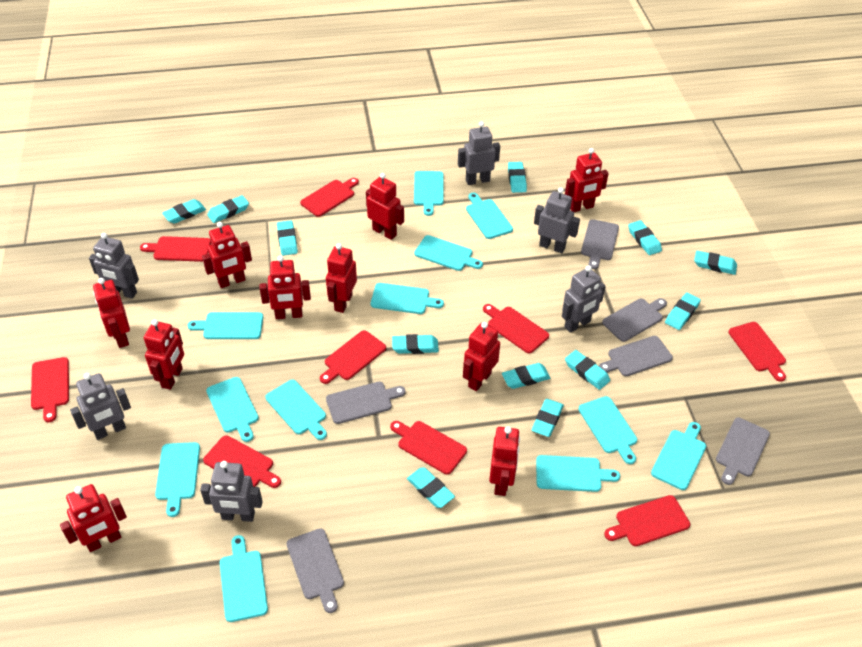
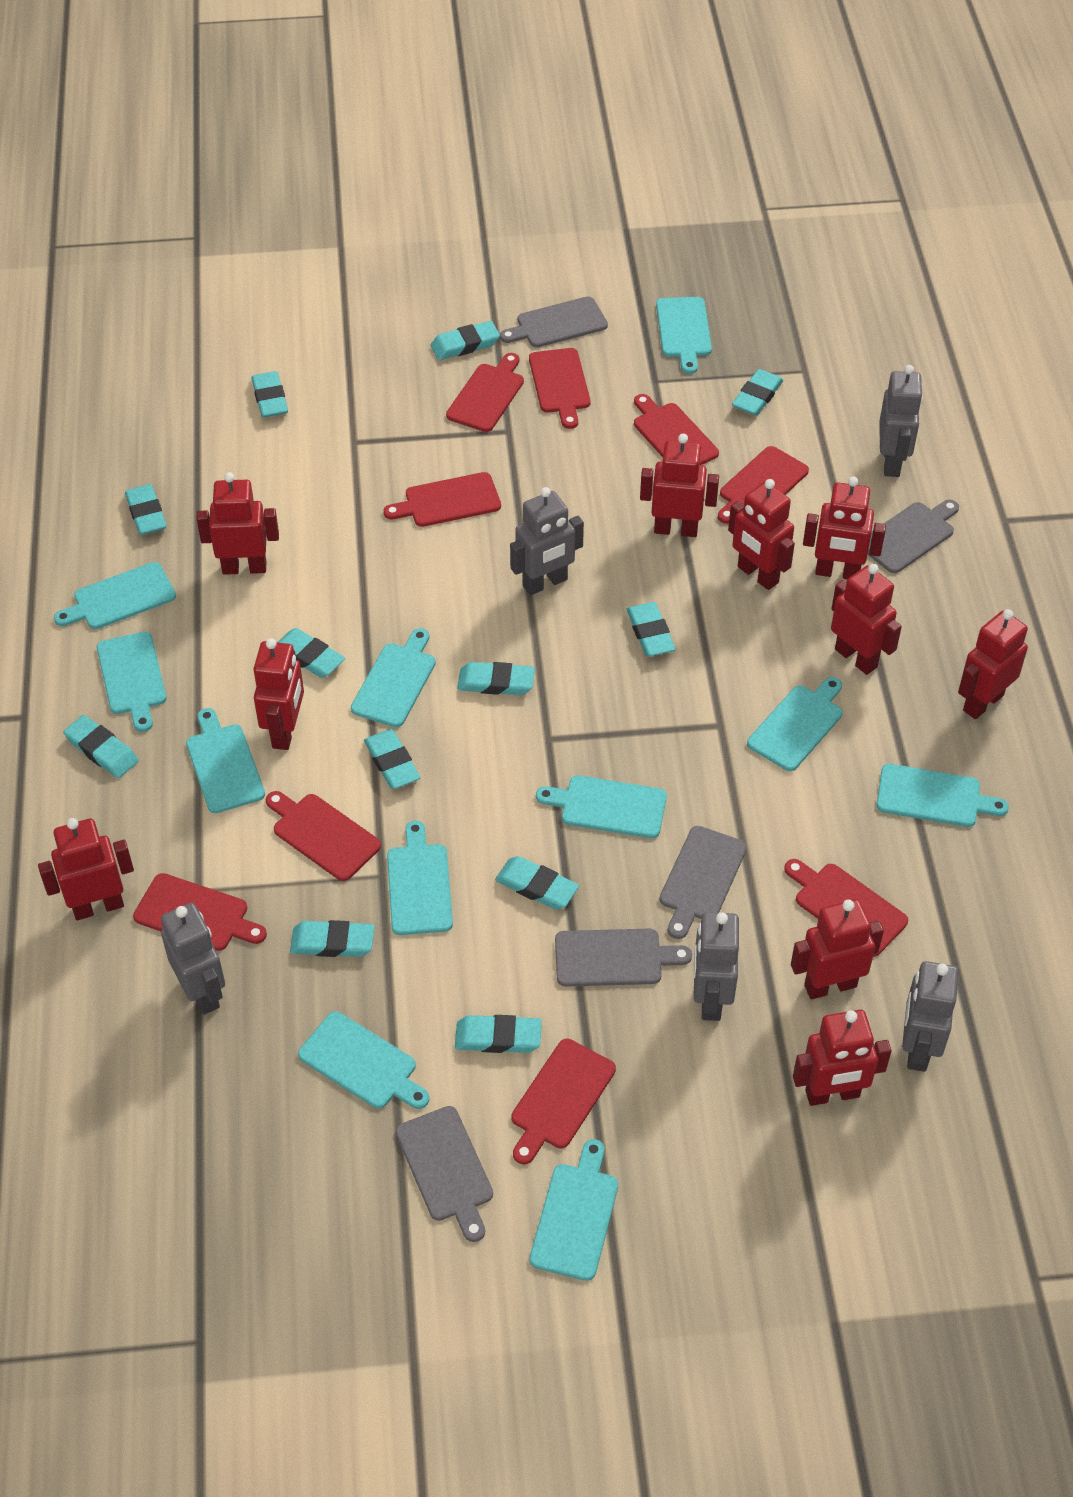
grey cutting board: 6 -> 5
grey robot: 6 -> 5
turquoise cutting board: 12 -> 11

